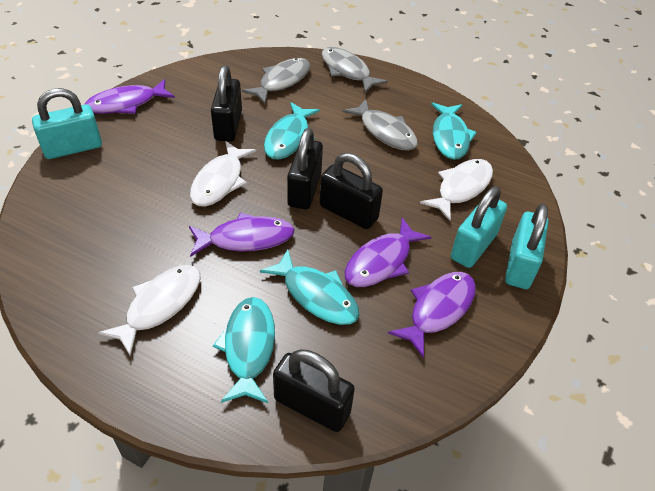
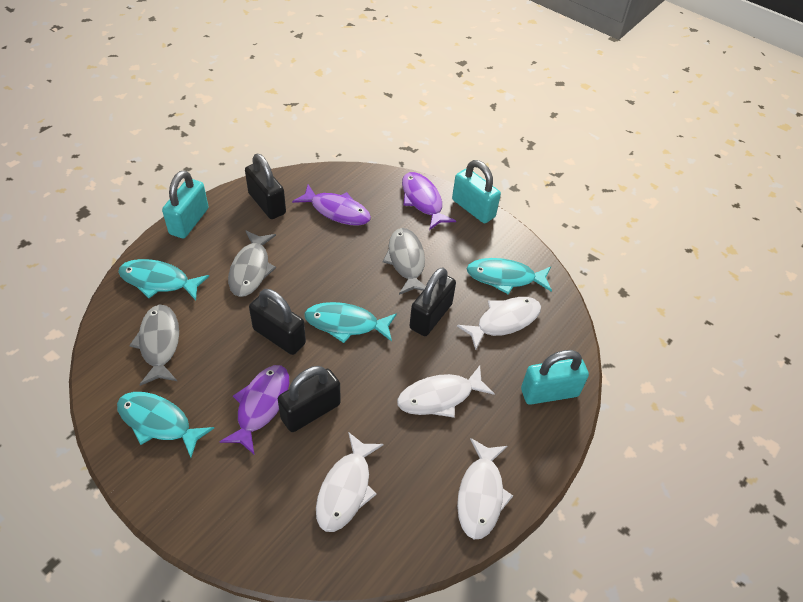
purple fish: 4 -> 3
white fish: 3 -> 4

